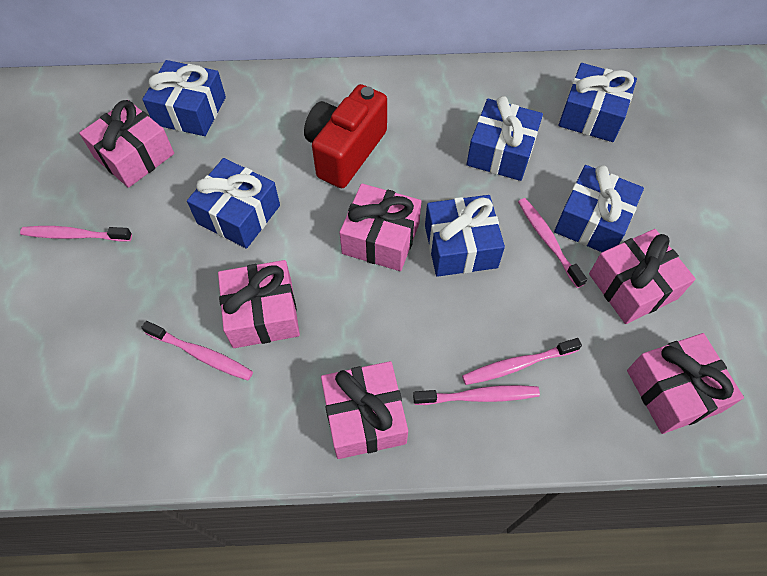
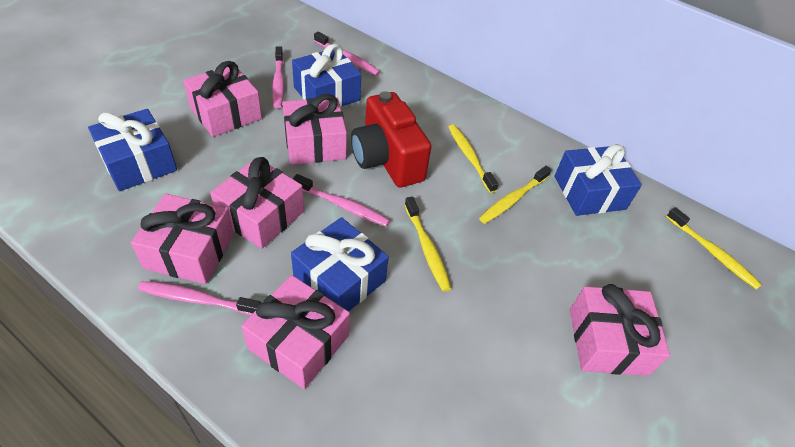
blue gift: 6 -> 4
pink toothbrush: 5 -> 4
yellow toothbrush: 0 -> 4

